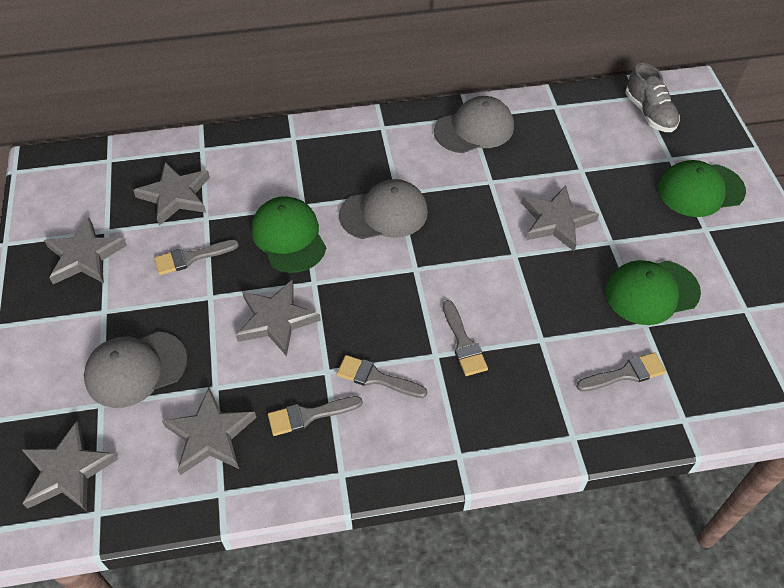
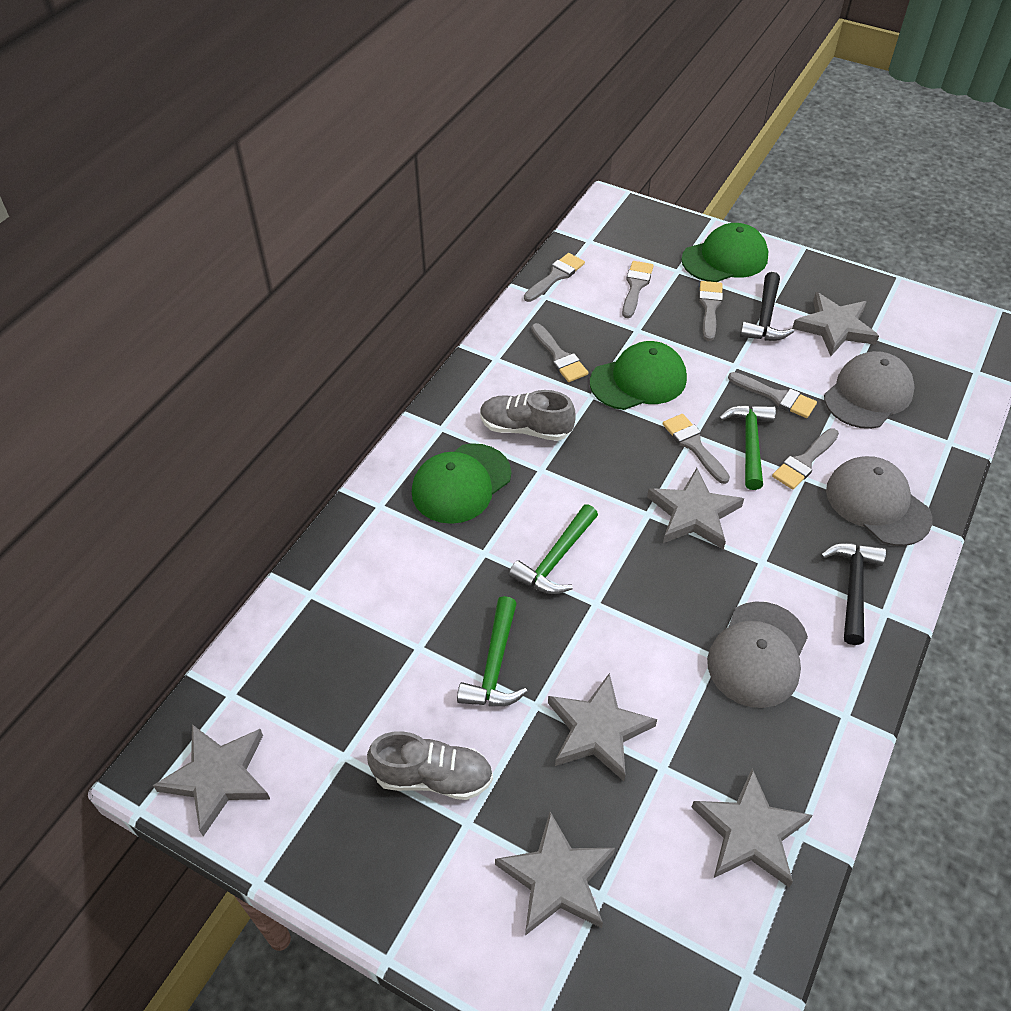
black hammer: 0 -> 2
green hammer: 0 -> 3
grey brush: 5 -> 7
grey shoe: 1 -> 2

